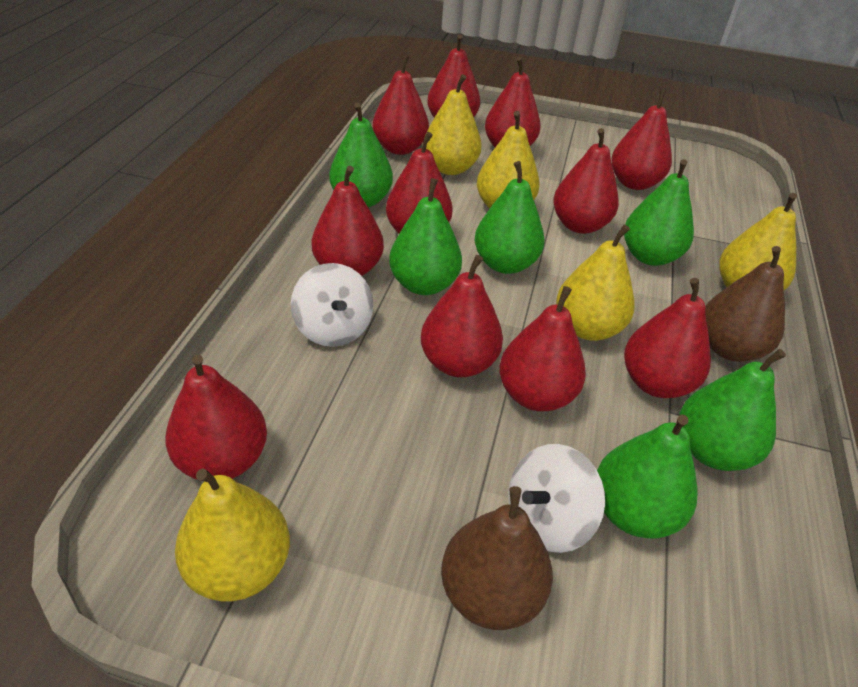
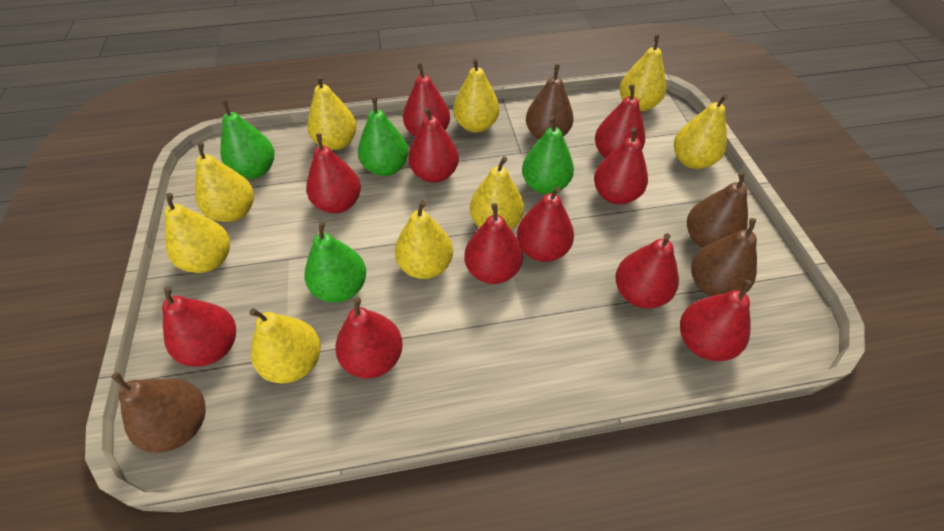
brown pear: 2 -> 4
green pear: 6 -> 4
white spinning top: 2 -> 0
yellow pear: 5 -> 9

